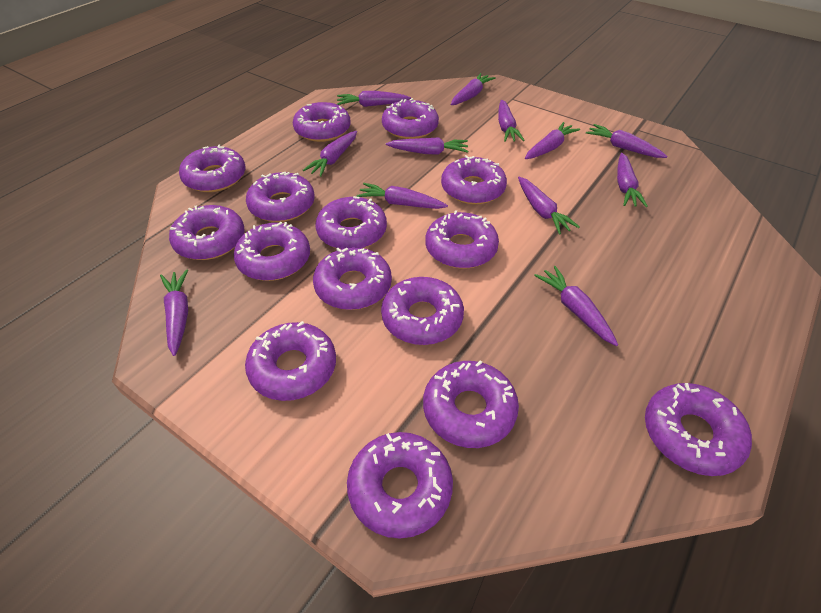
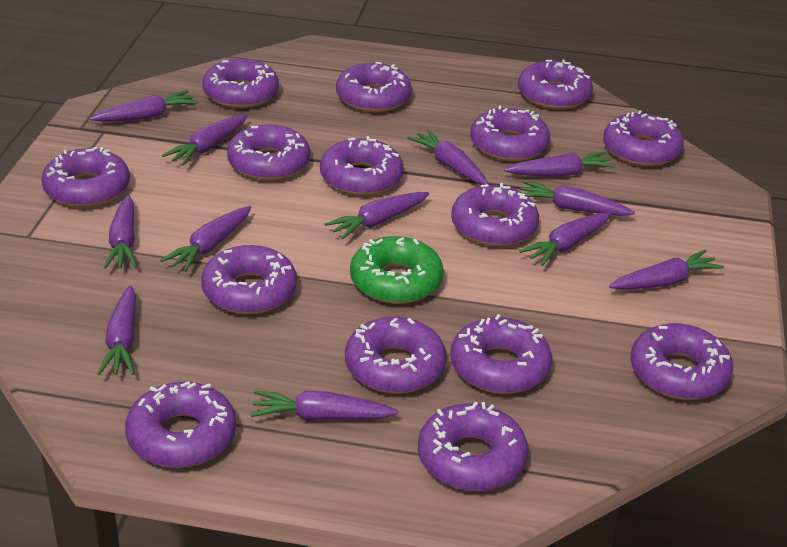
green donut: 0 -> 1

